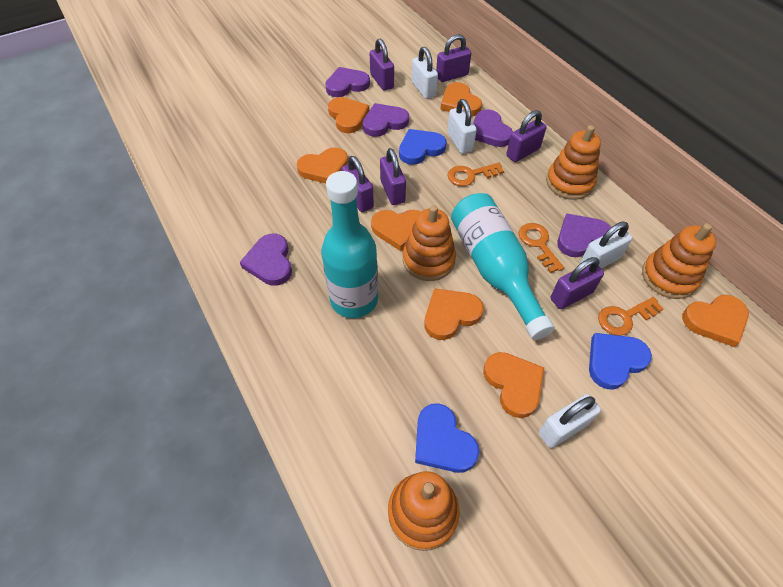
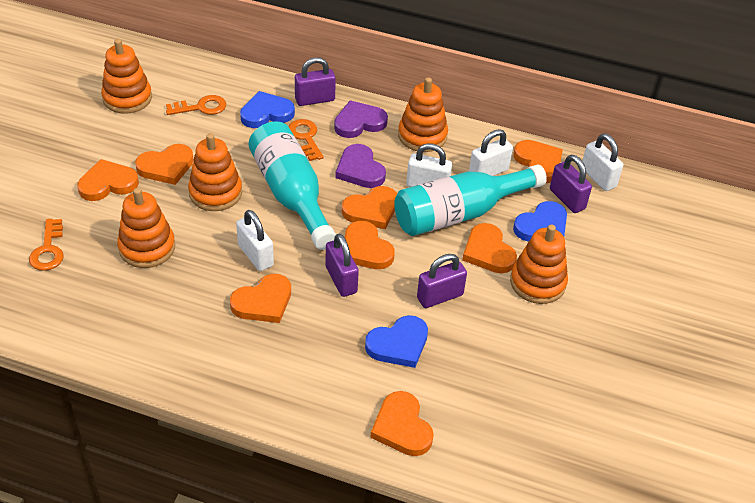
orange heart: 7 -> 8
orange stacking toy: 4 -> 5
purple heart: 5 -> 2
purple padlock: 6 -> 4

